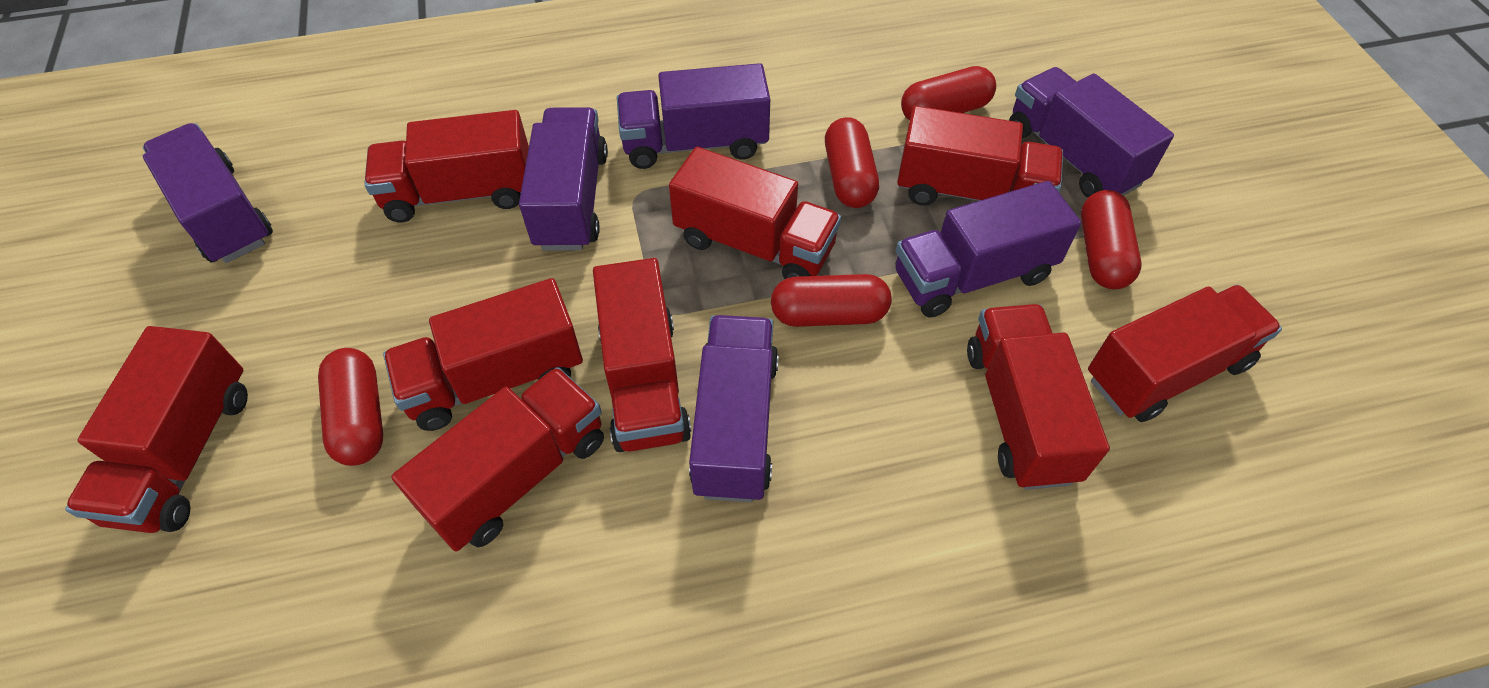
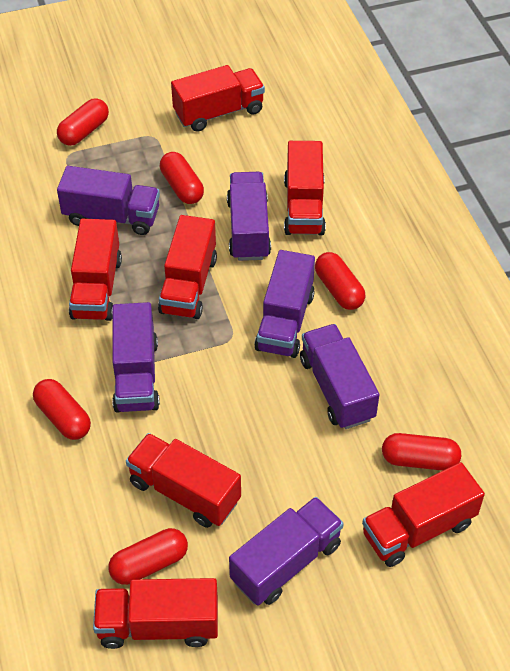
red capsule: 5 -> 6
red truck: 9 -> 7

